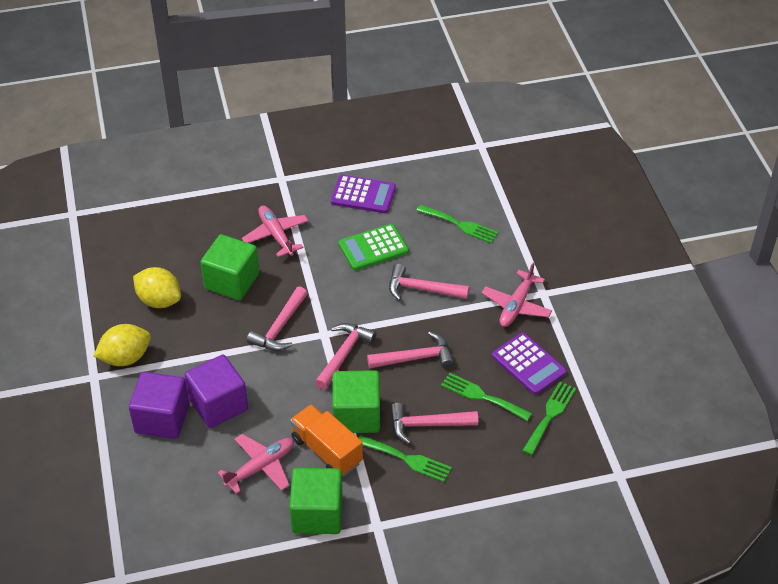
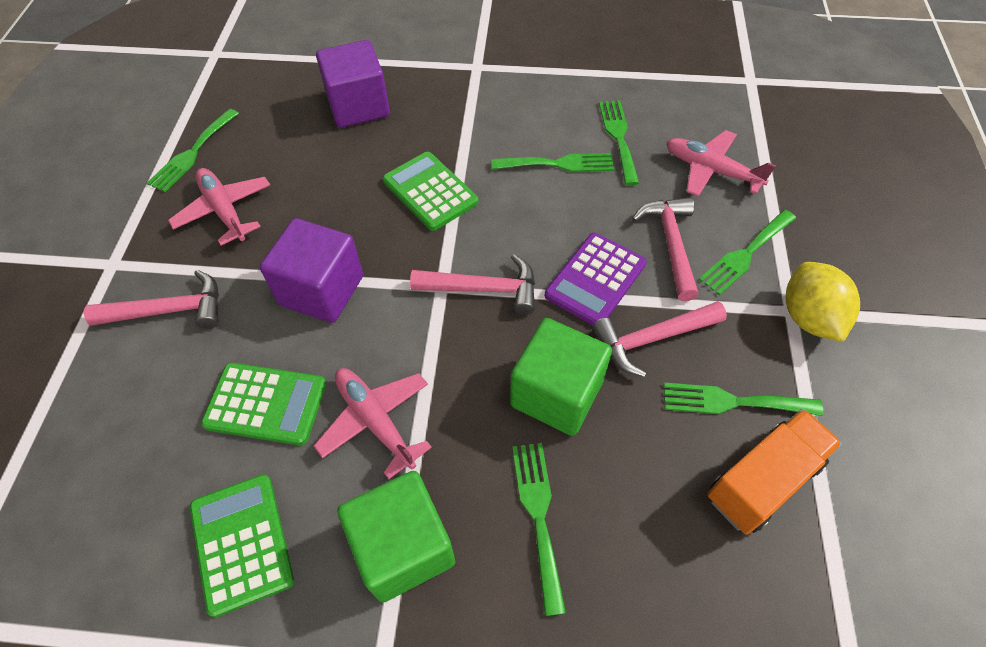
green calculator: 1 -> 3
green cube: 3 -> 2
green fork: 4 -> 6
pink hammer: 5 -> 4
purple calculator: 2 -> 1
yellow lemon: 2 -> 1

